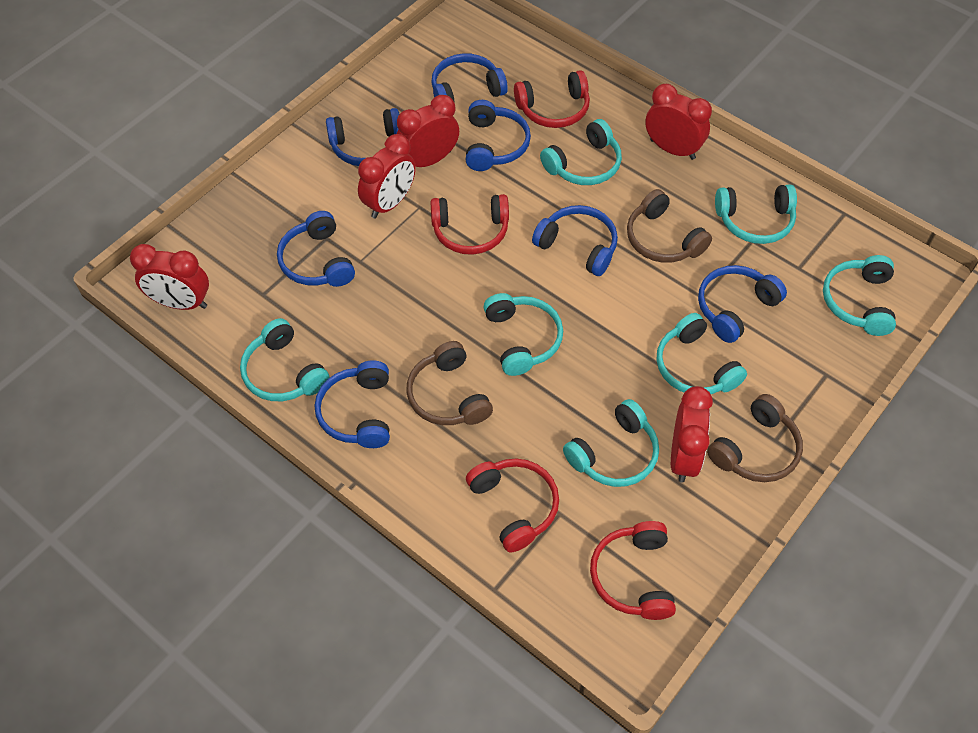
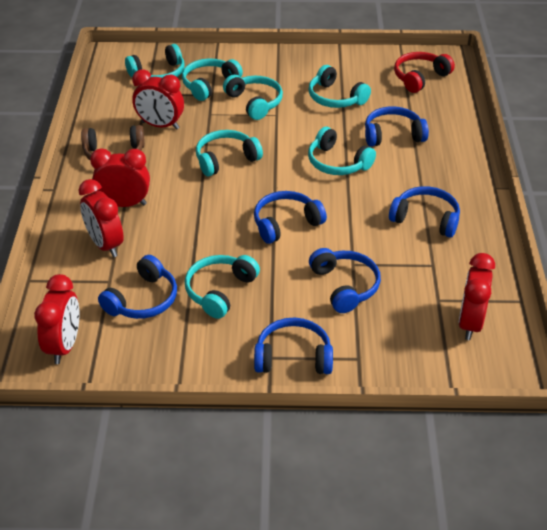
blue headphones: 7 -> 6
brown headphones: 3 -> 1
red headphones: 4 -> 1

